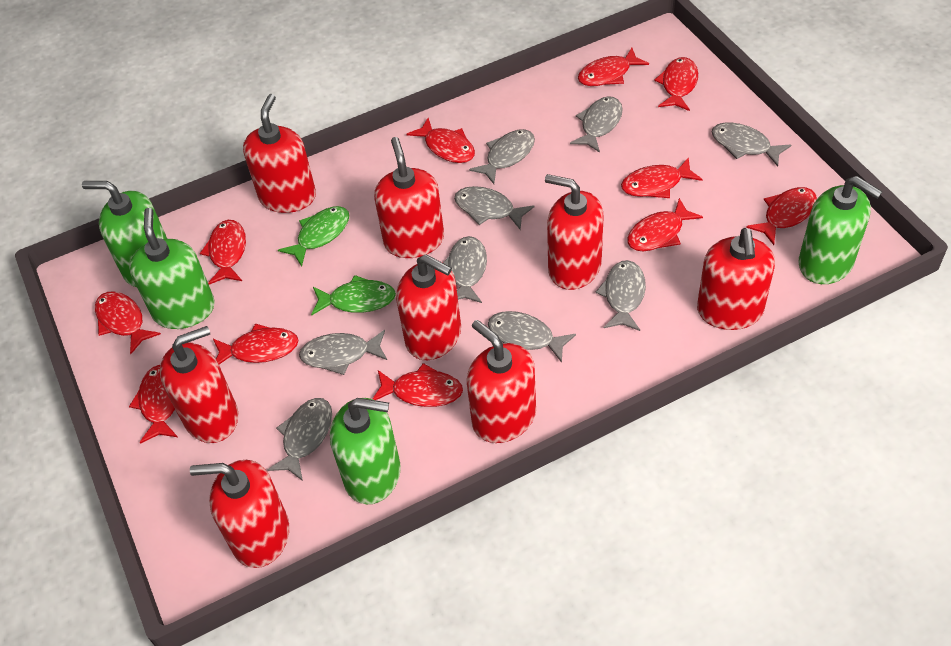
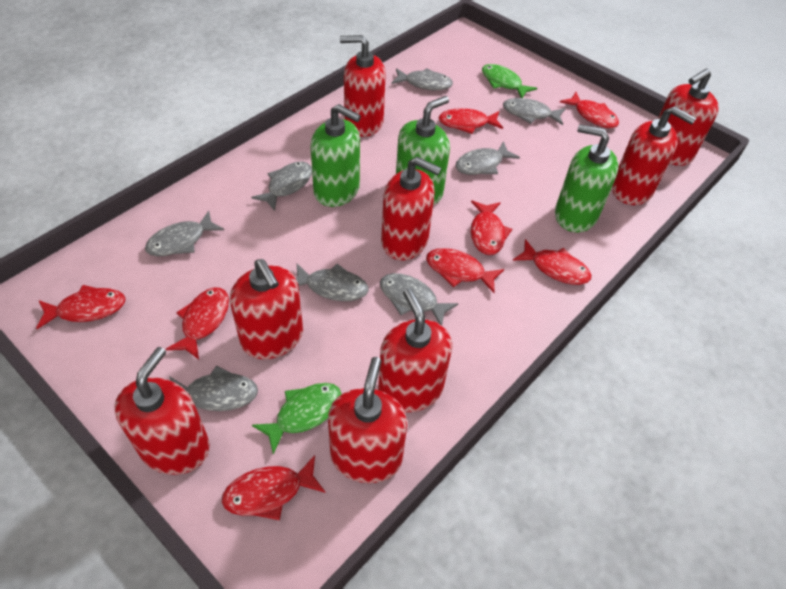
green soap dispenser: 4 -> 3
grey fish: 9 -> 8
red fish: 11 -> 8

